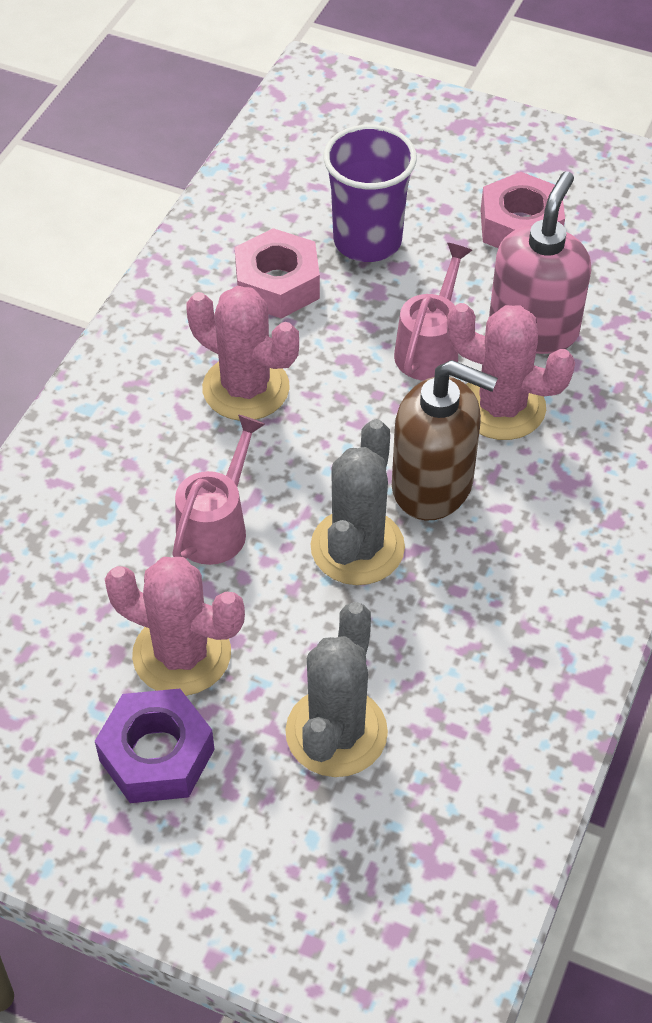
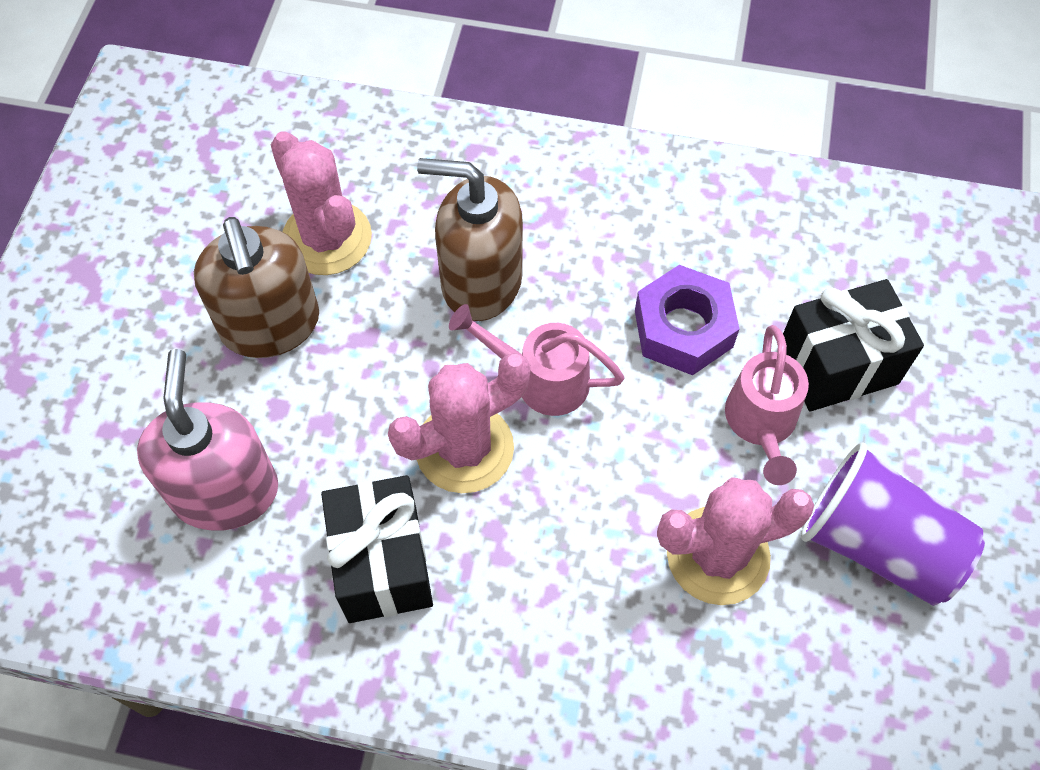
black gift: 0 -> 2
brown soap dispenser: 1 -> 2
grey cactus: 2 -> 0
pink nut: 2 -> 0

